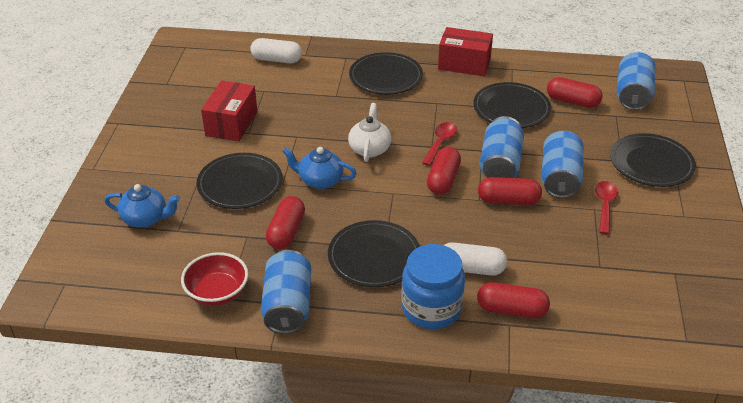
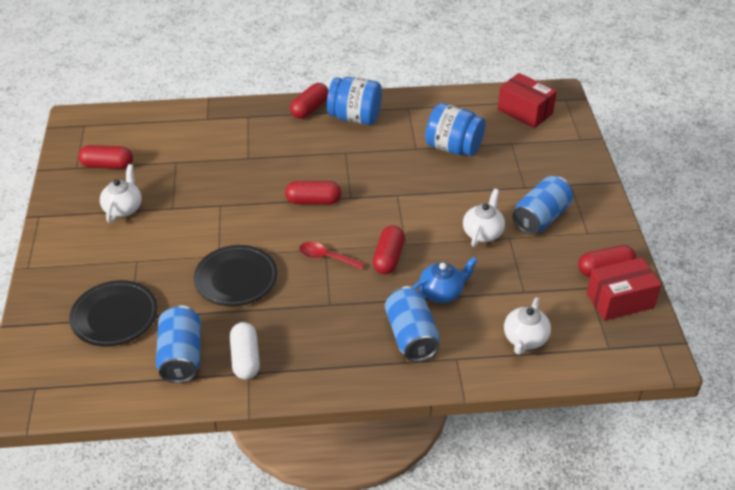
black plate: 5 -> 2
blue can: 4 -> 3
blue jar: 1 -> 2
blue teapot: 2 -> 1
red bowl: 1 -> 0
red spoon: 2 -> 1
white capsule: 2 -> 1
white teapot: 1 -> 3

